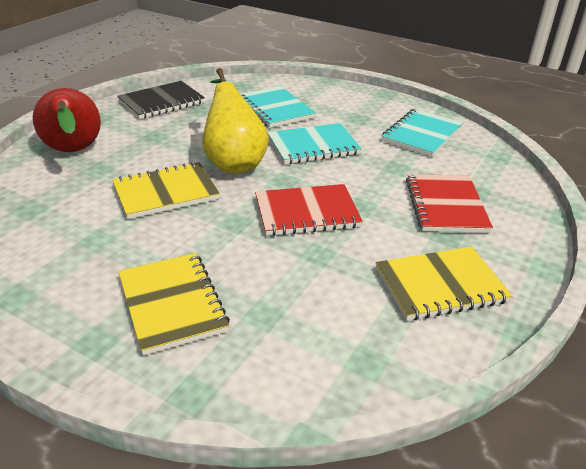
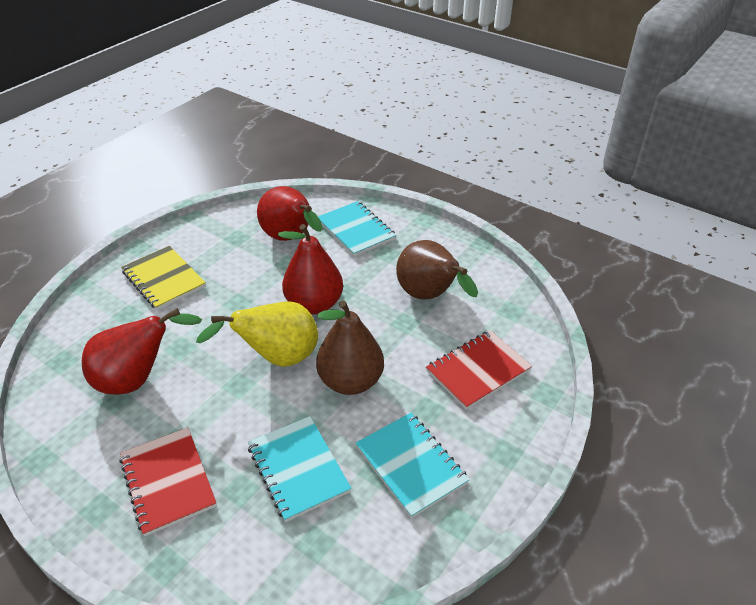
black notebook: 1 -> 0
brown pear: 0 -> 2
red pear: 1 -> 3
yellow notebook: 3 -> 1

